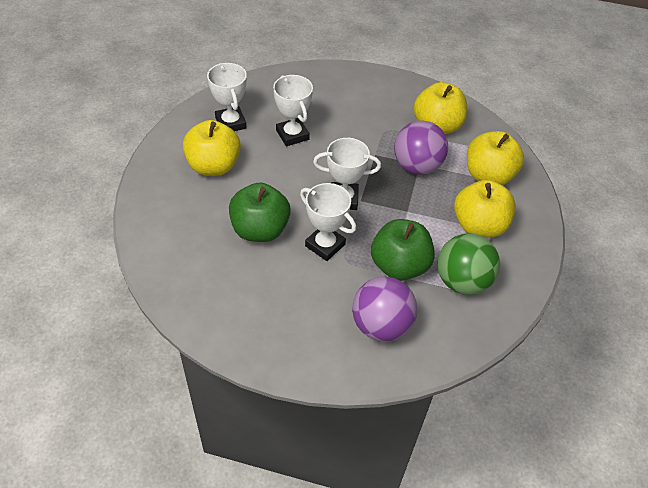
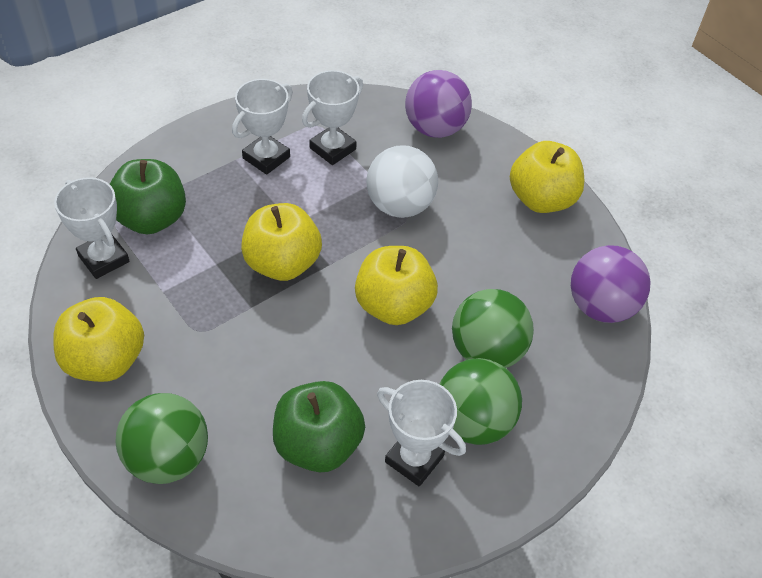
green ball: 1 -> 3
white ball: 0 -> 1

